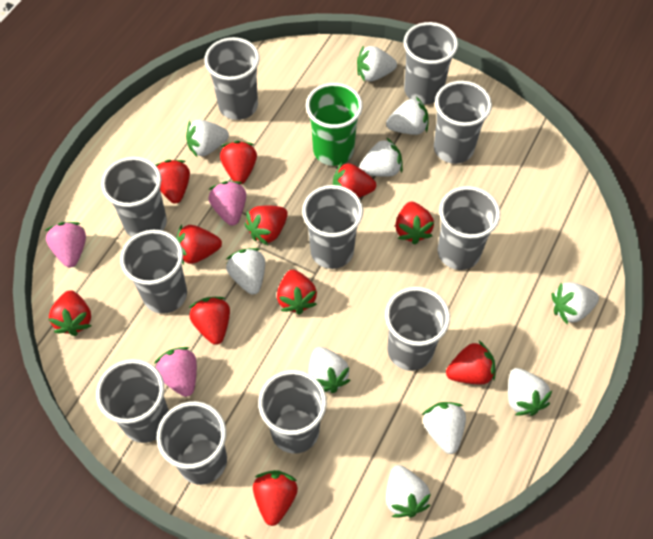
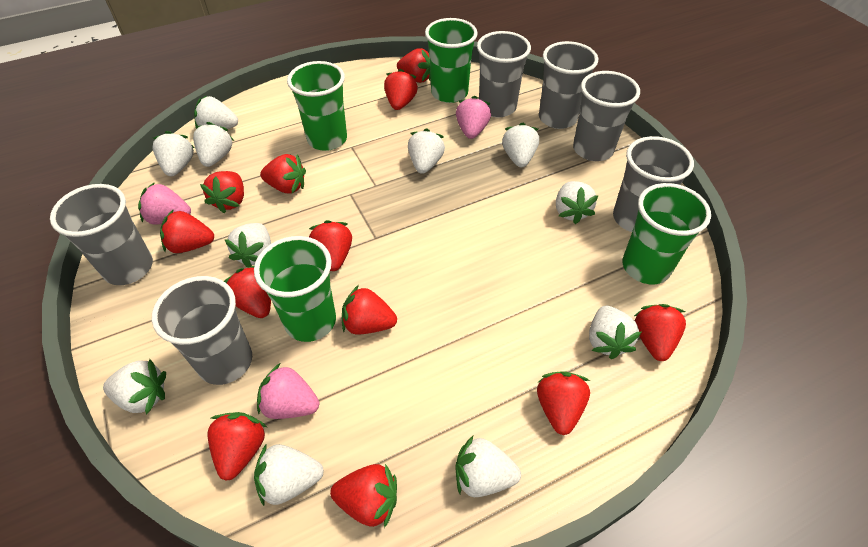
green cup: 1 -> 4
grey cup: 11 -> 6
red strawberry: 11 -> 12
white strawberry: 10 -> 11

